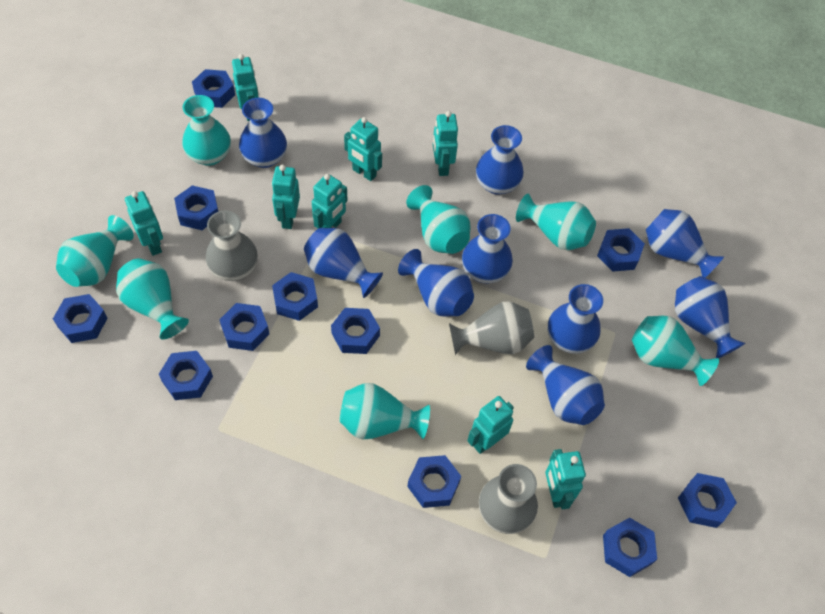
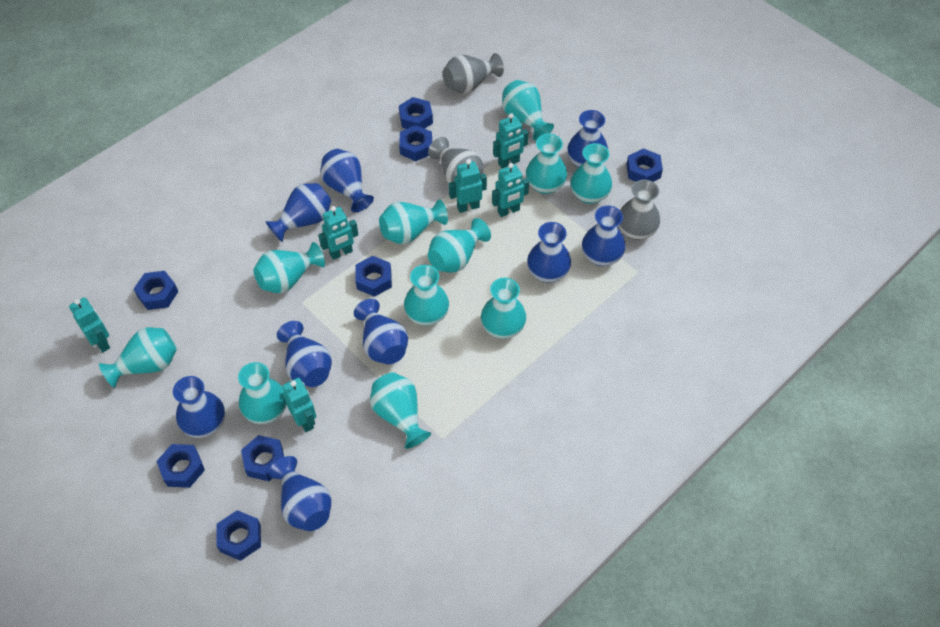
blue nut: 11 -> 8
turquoise robot: 8 -> 6
turquoise vase: 7 -> 11

